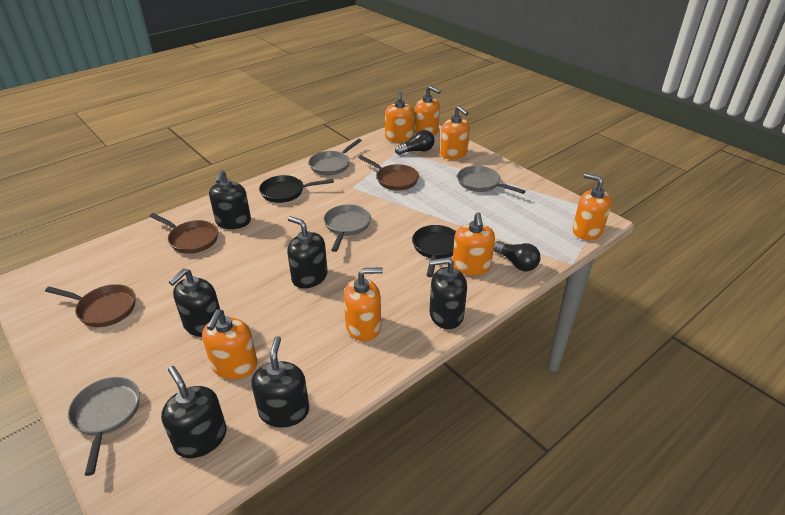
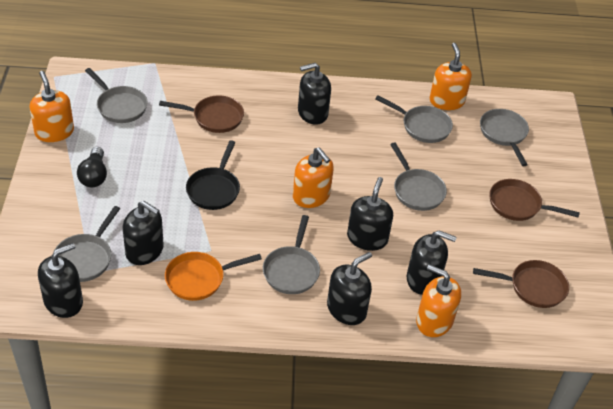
black light bulb: 2 -> 1
black pan: 2 -> 1
grey pan: 4 -> 6
orange pan: 0 -> 1
orange soap dispenser: 7 -> 4

